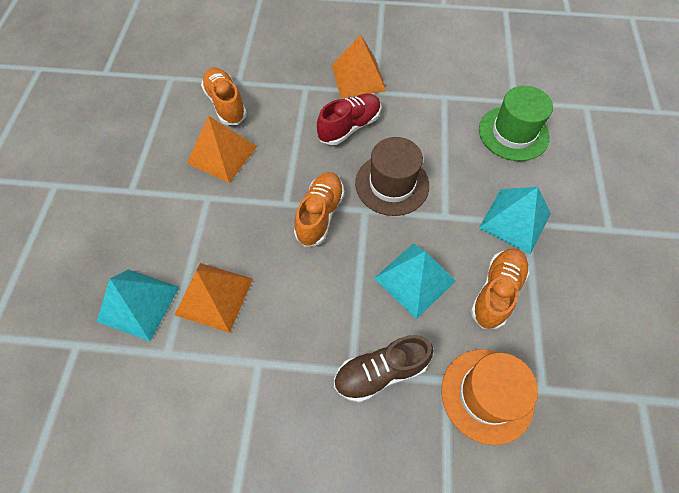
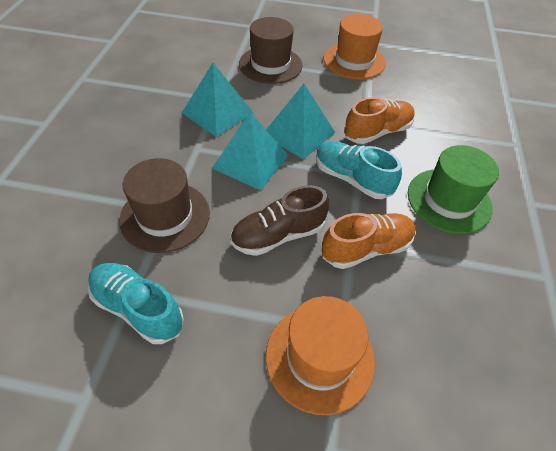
brown hat: 1 -> 2
orange hat: 1 -> 2
orange pyramid: 3 -> 0
orange shoe: 3 -> 2
red shoe: 1 -> 0
turquoise shoe: 0 -> 2

